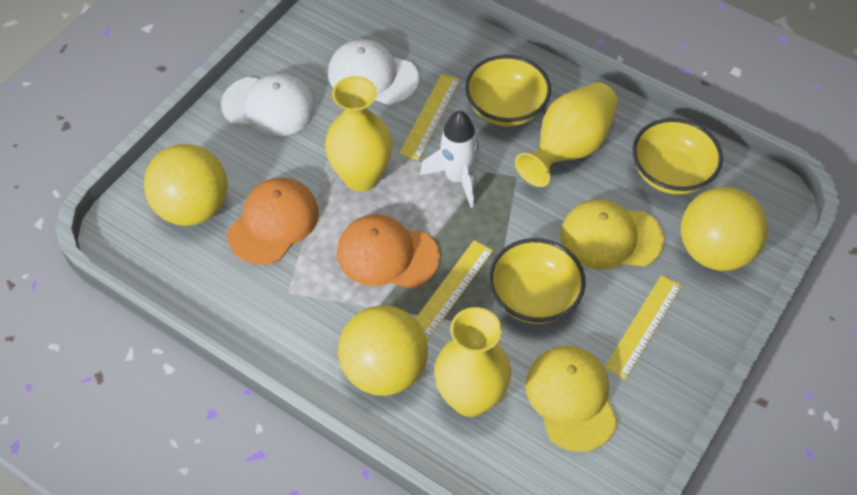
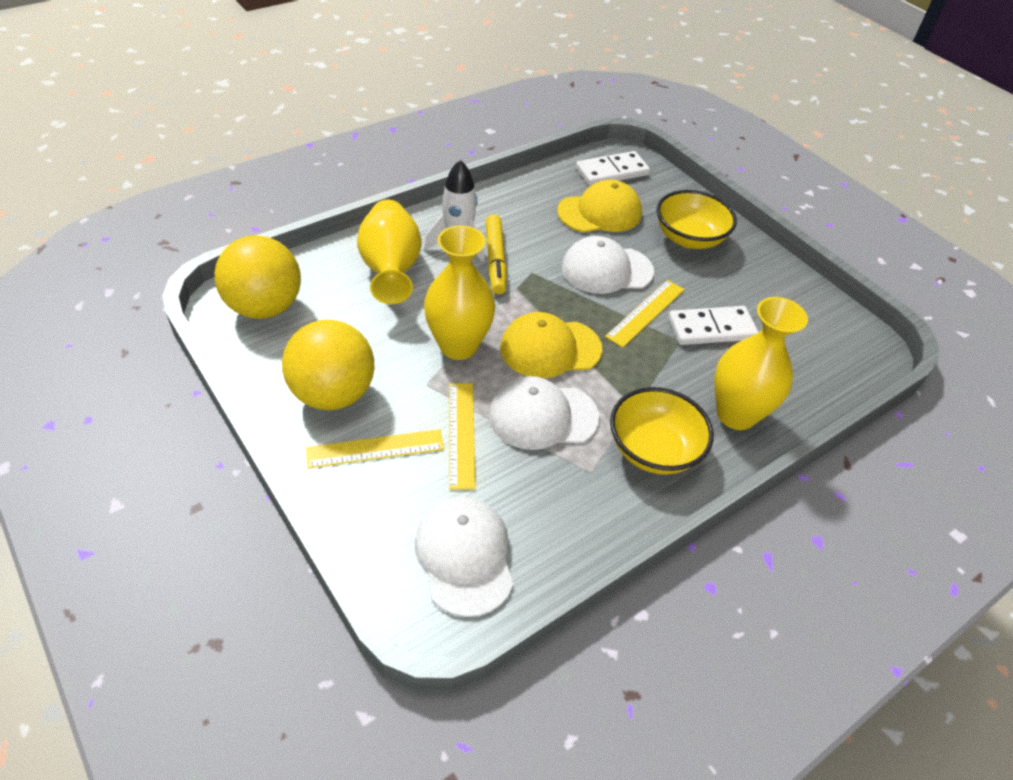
orange cap: 2 -> 0
white cap: 2 -> 3
white domino: 0 -> 2
yellow ball: 3 -> 2
yellow bowl: 3 -> 2
yellow marker: 0 -> 1

